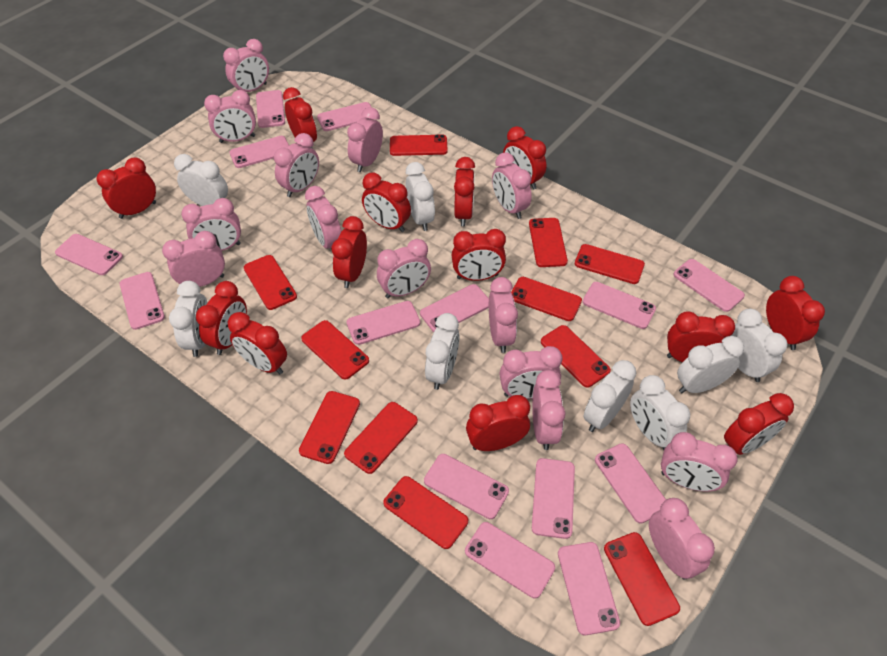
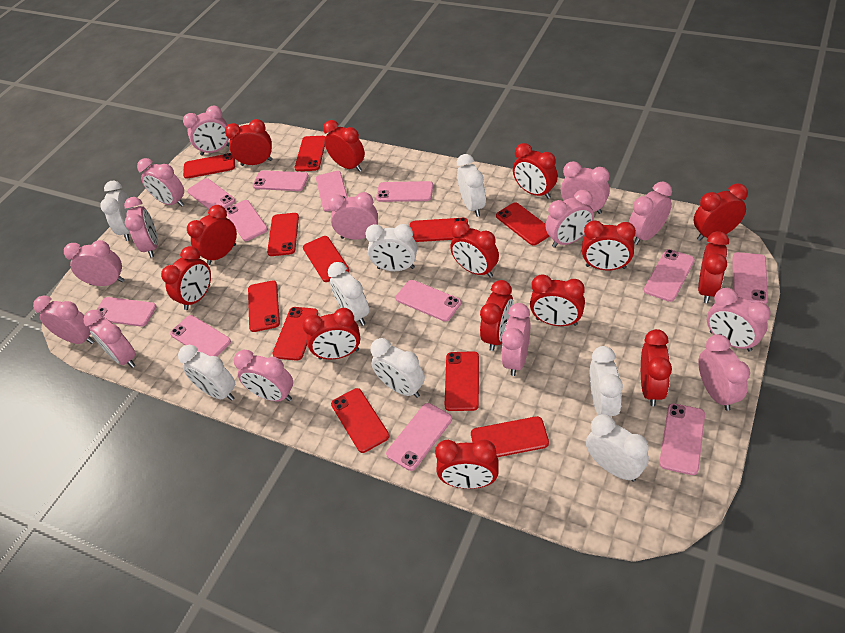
pink phone: 14 -> 12
red clock: 13 -> 14

